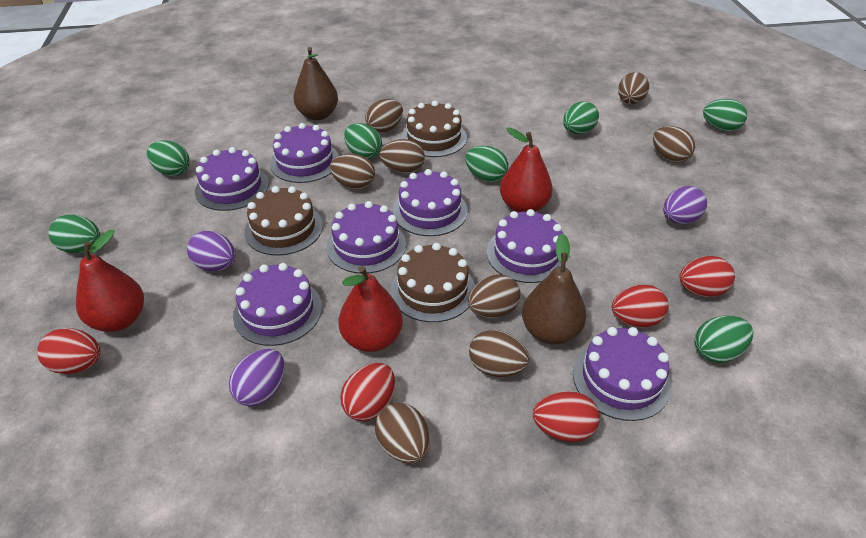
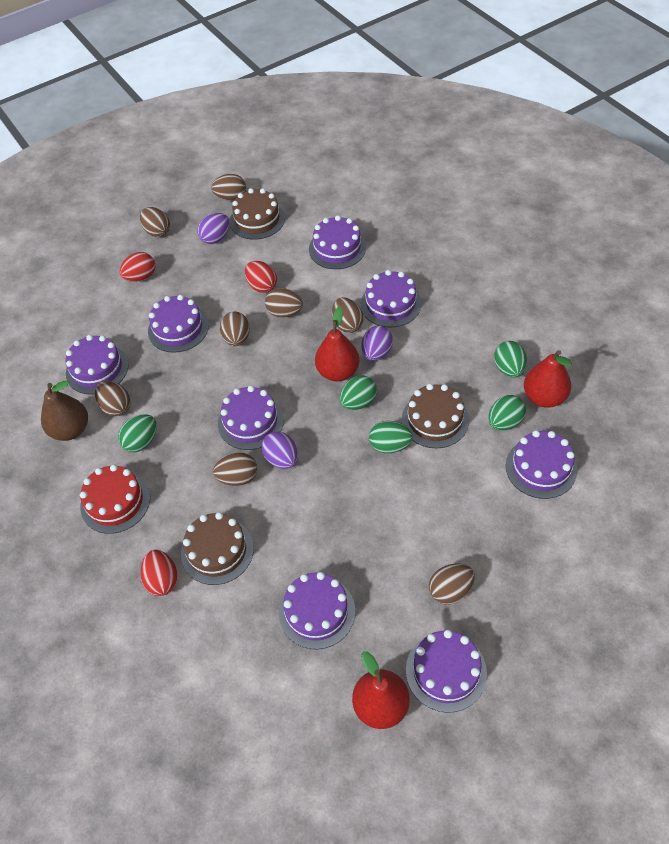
brown pear: 2 -> 1
green egg: 7 -> 5
purple cake: 7 -> 8
red cake: 0 -> 1
red egg: 5 -> 3

